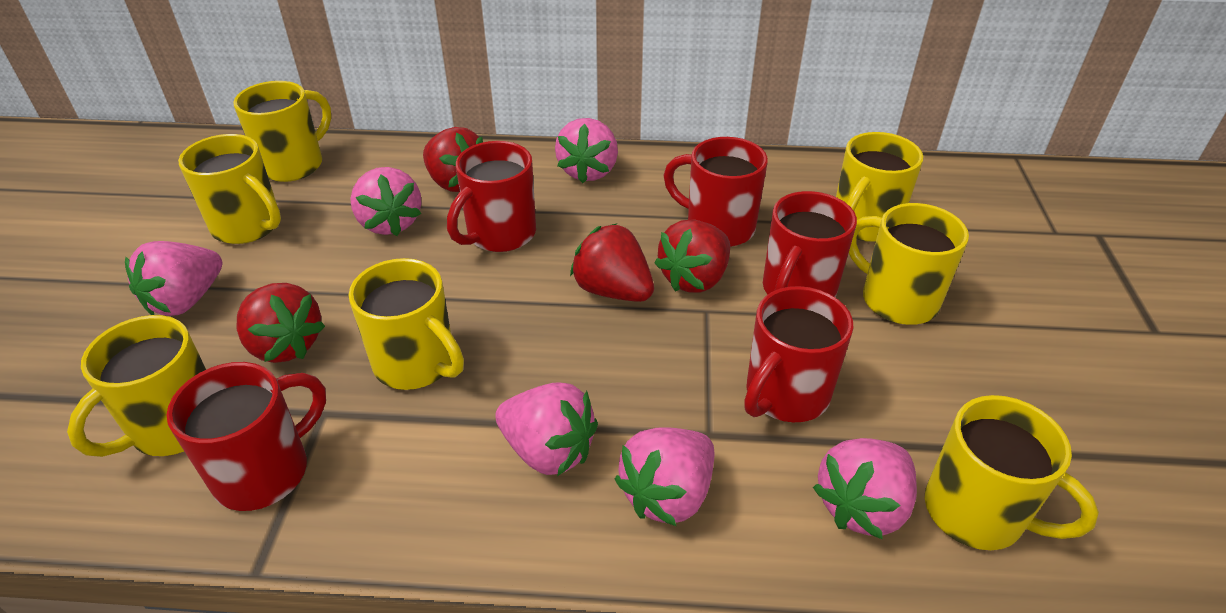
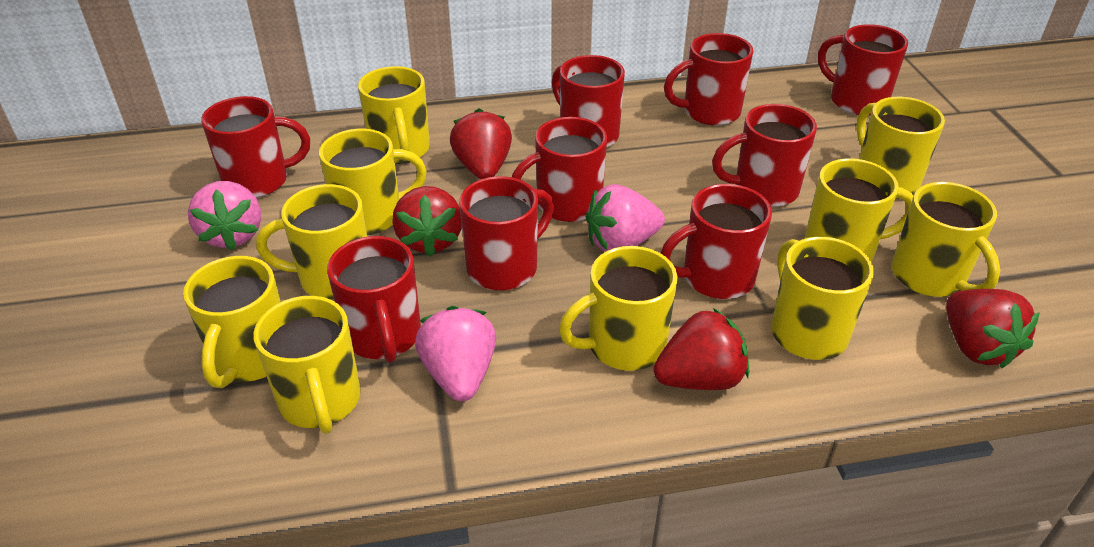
pink strawberry: 6 -> 3
red mug: 5 -> 9
yellow mug: 7 -> 10

